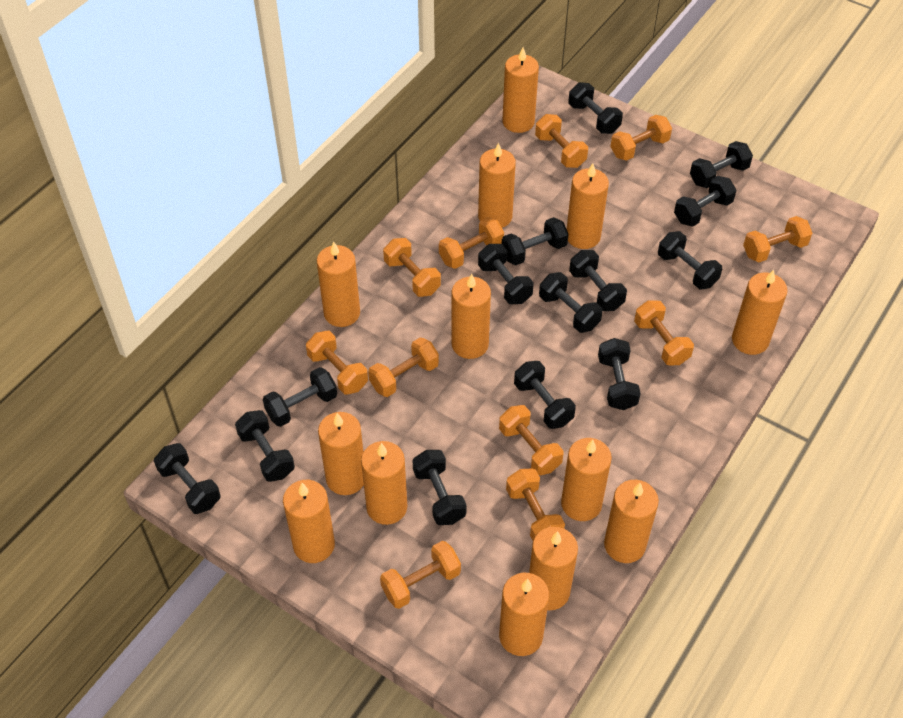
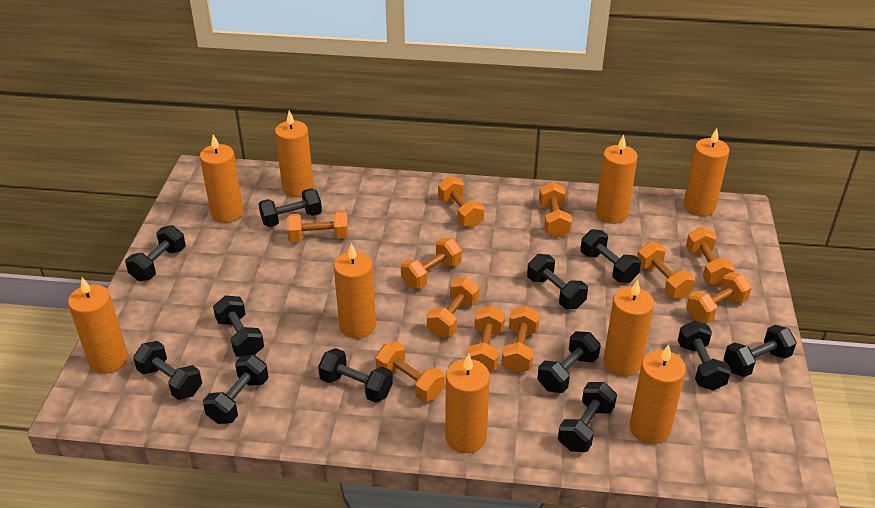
black dumbbell: 14 -> 12
orange candle: 13 -> 9

